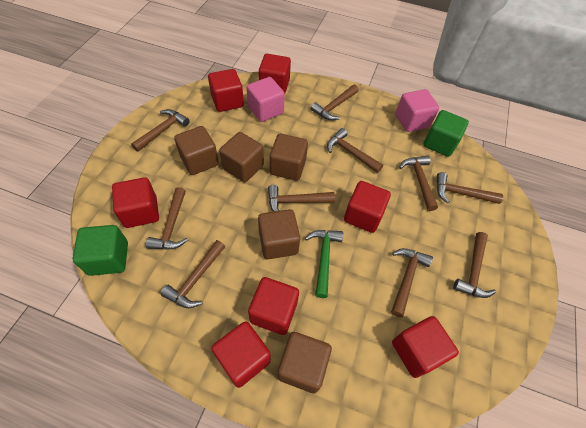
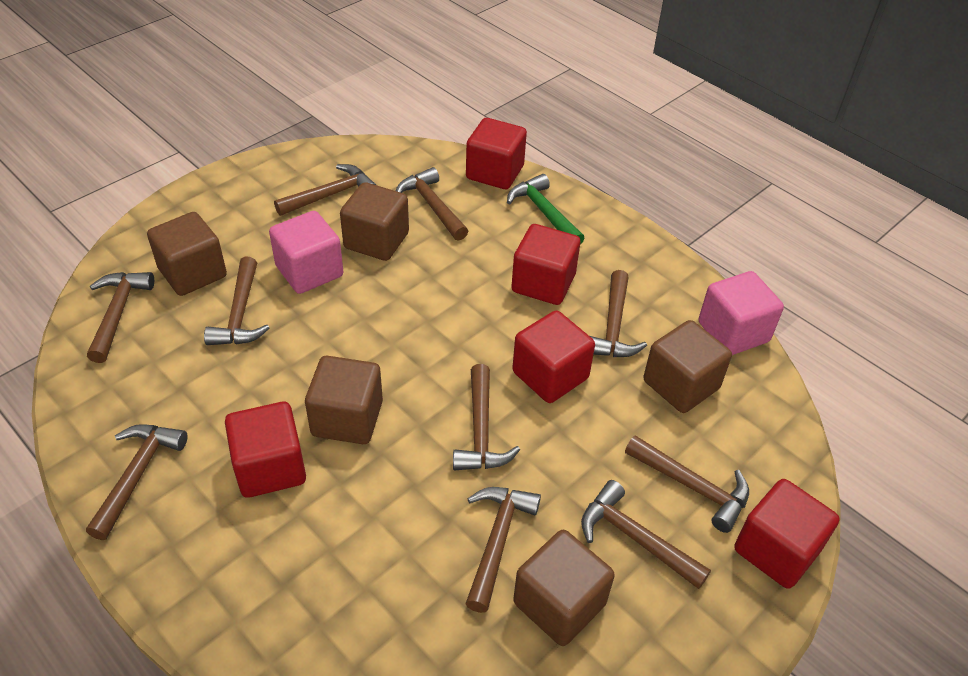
green cube: 2 -> 0
red cube: 7 -> 5

